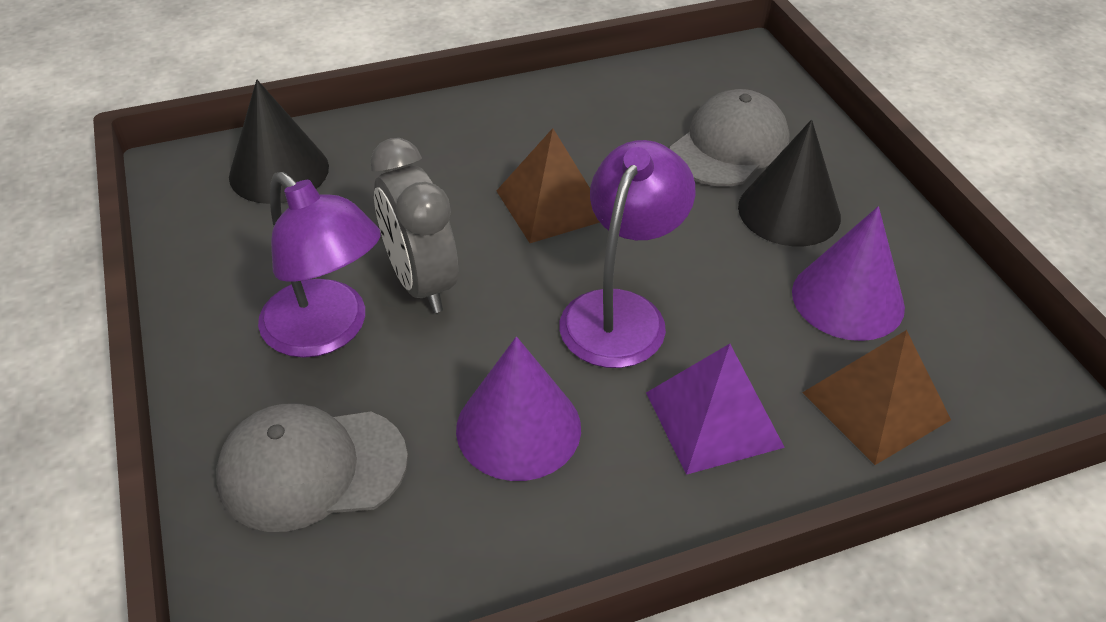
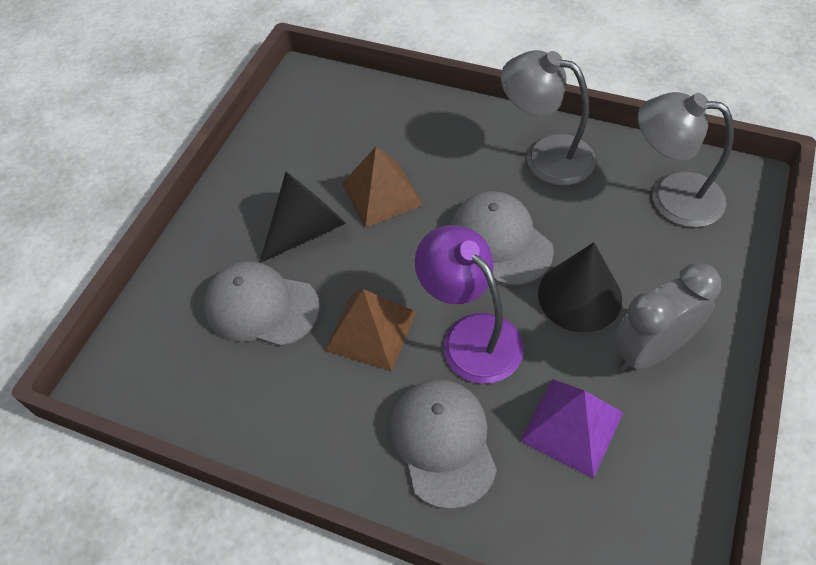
grey cap: 2 -> 3
grey lamp: 0 -> 2
purple cone: 2 -> 0
purple lamp: 2 -> 1

